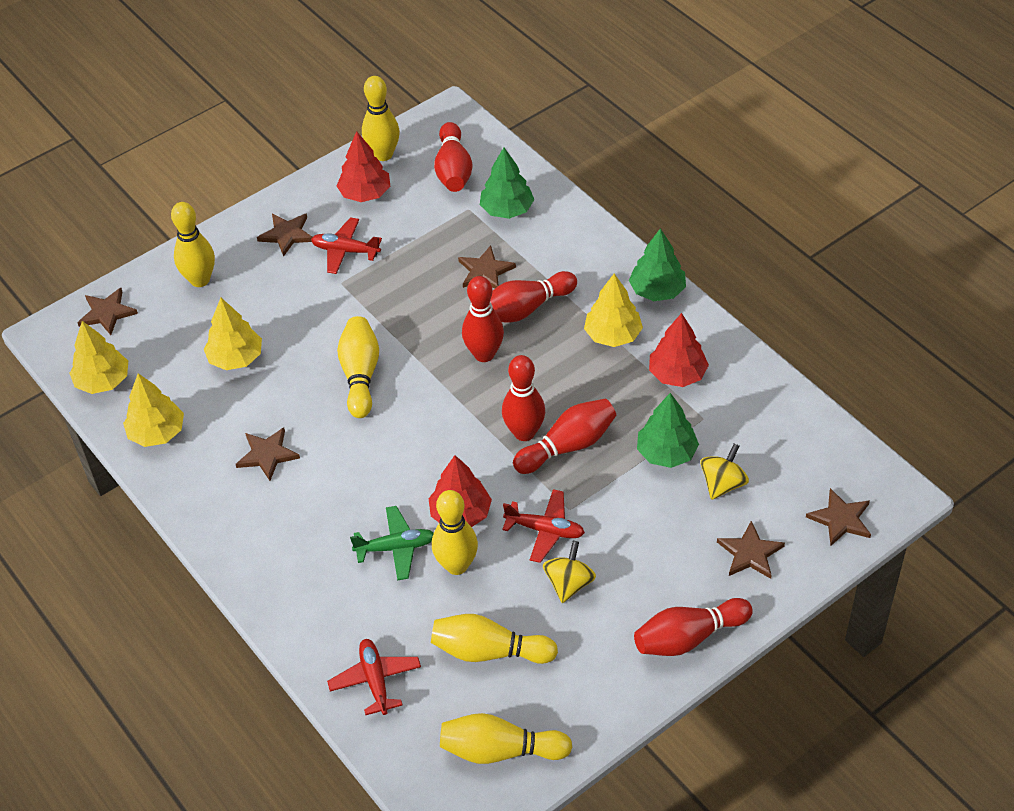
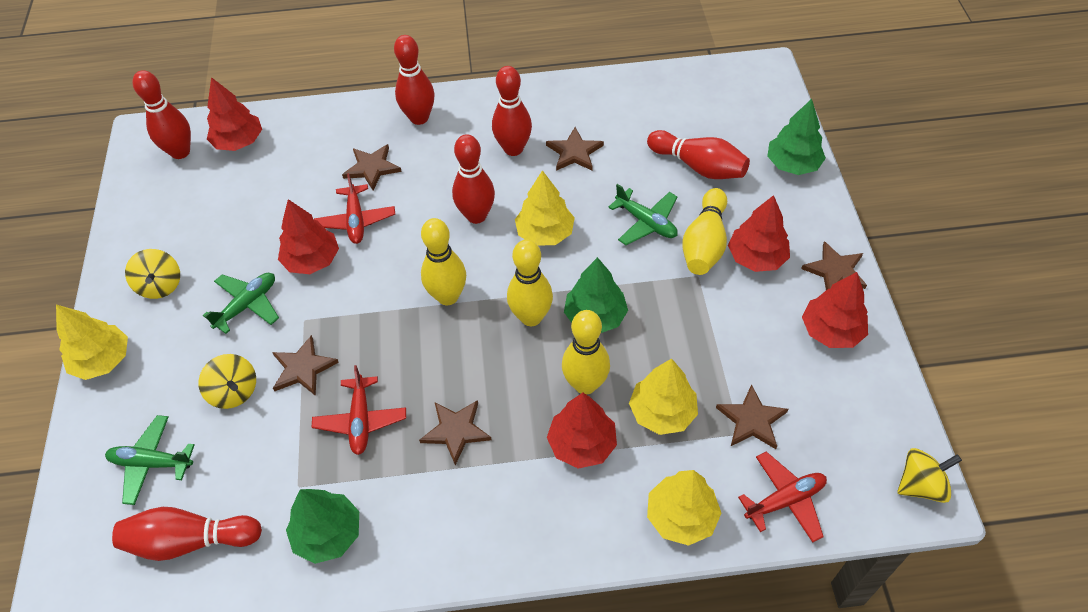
green plane: 1 -> 3
red tree: 3 -> 5
yellow bowling pin: 6 -> 4
yellow spinning top: 2 -> 3

